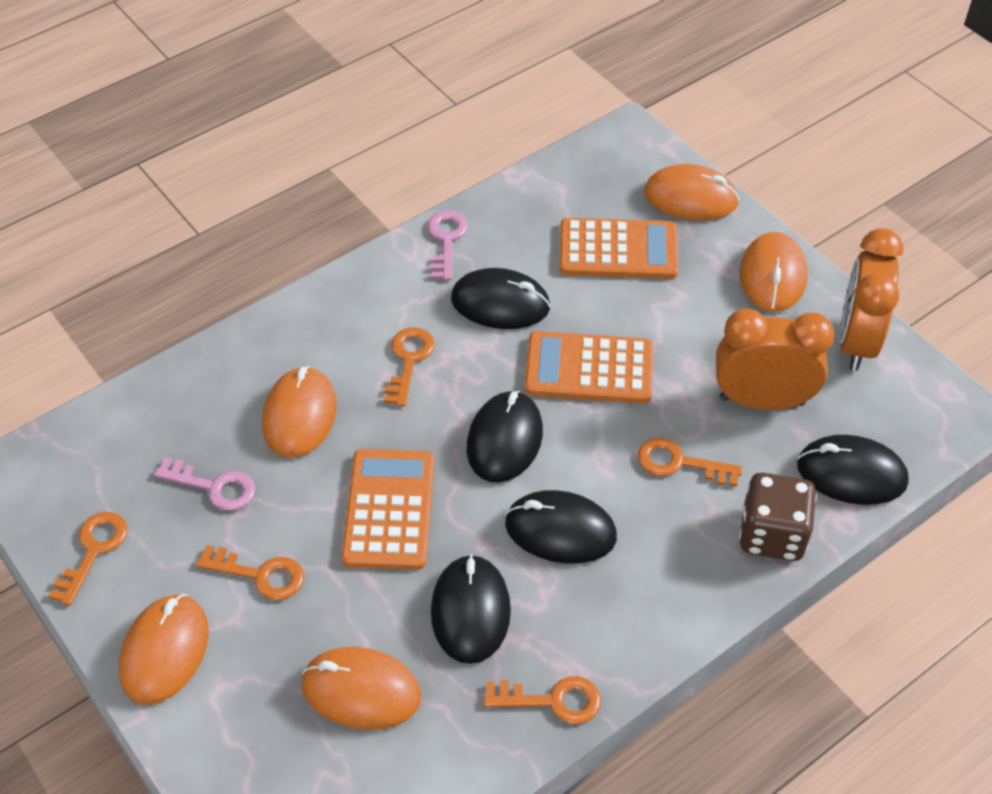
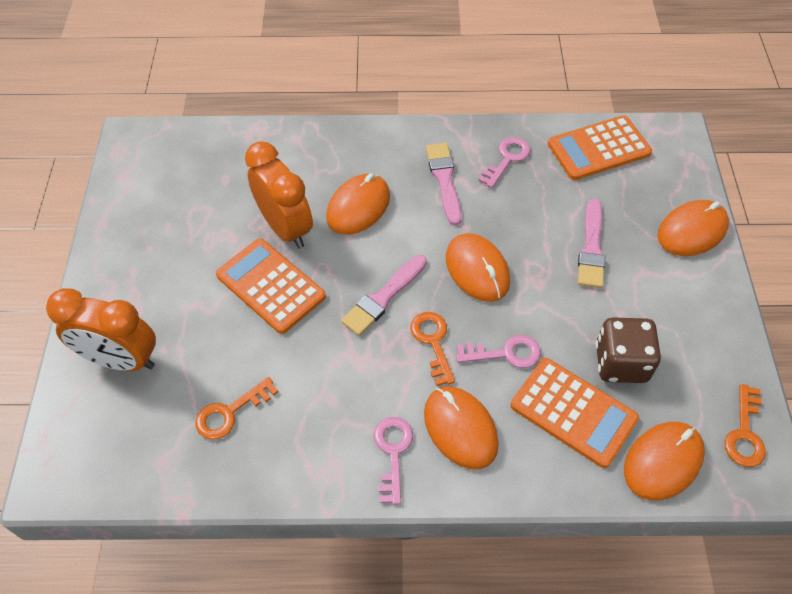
black mouse: 5 -> 0
orange key: 5 -> 3
pink brush: 0 -> 3
pink key: 2 -> 3

